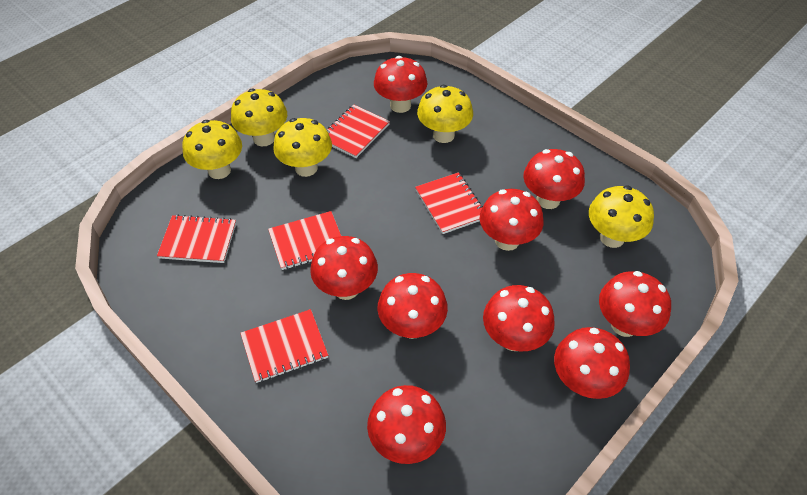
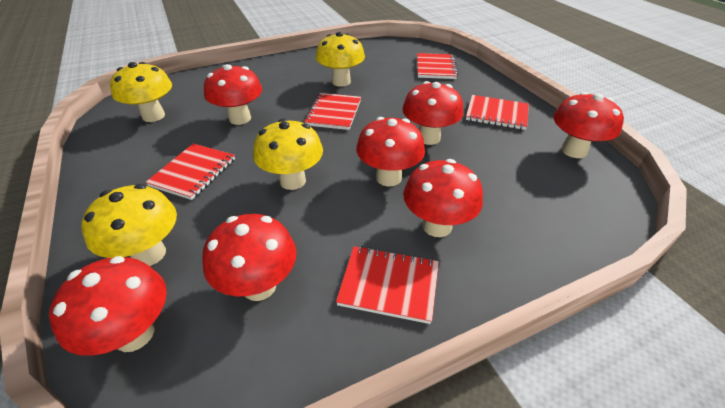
red mushroom: 9 -> 7
yellow mushroom: 5 -> 4

